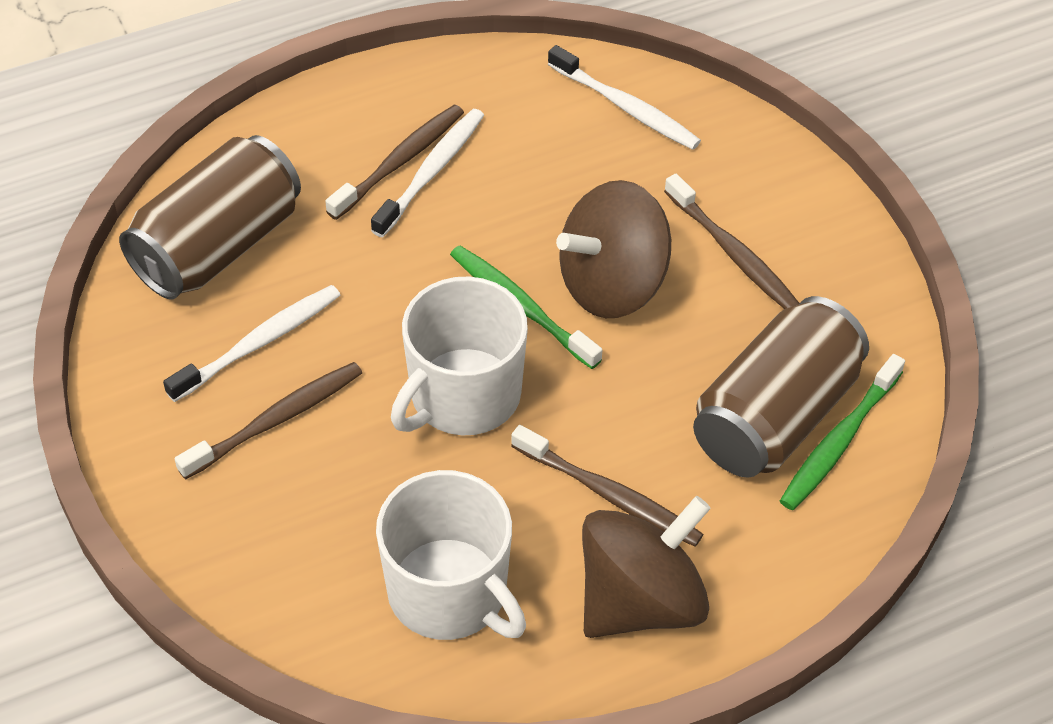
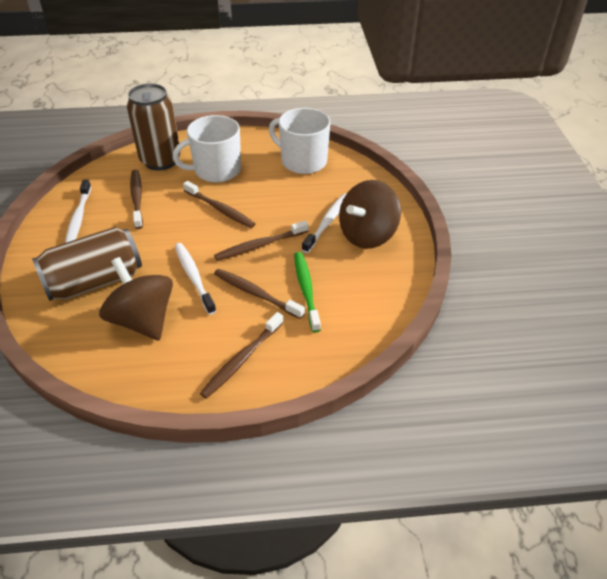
brown toothbrush: 4 -> 5
green toothbrush: 2 -> 1

